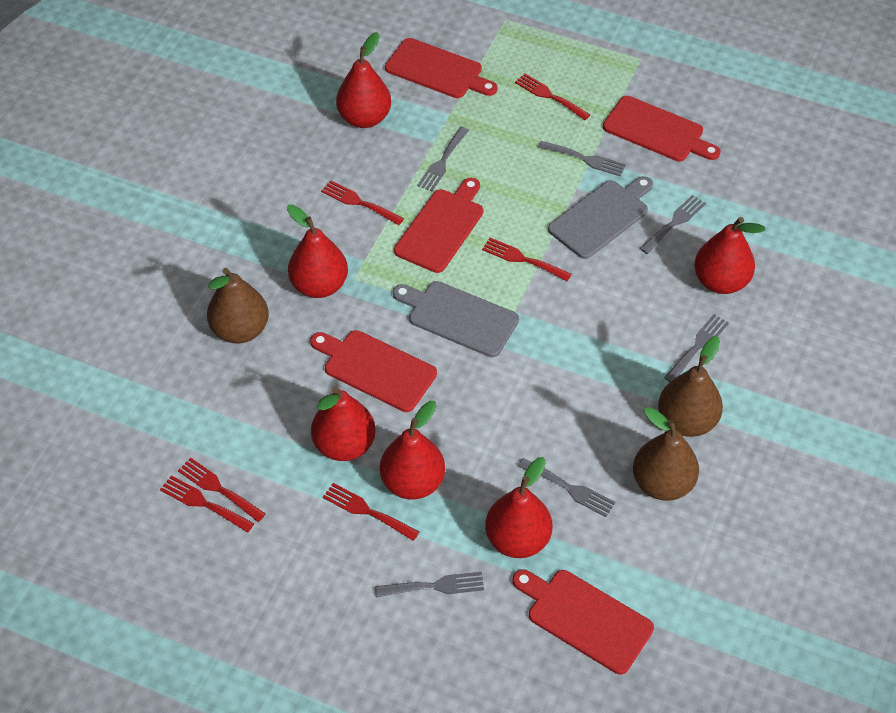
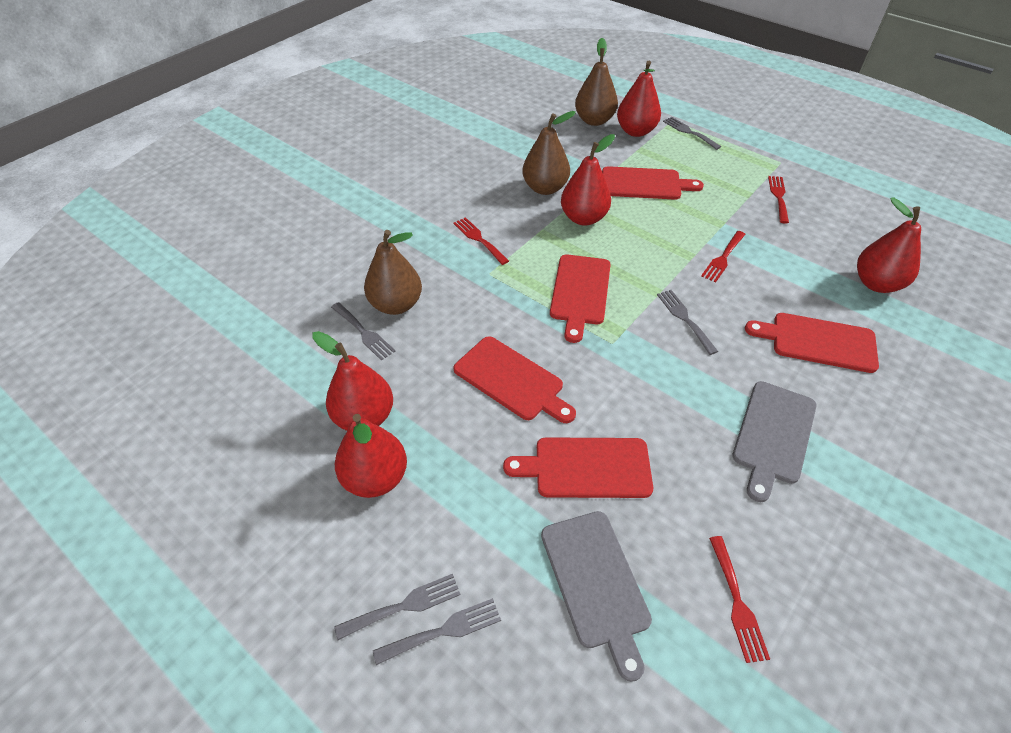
grey fork: 6 -> 5
red fork: 6 -> 4
red pear: 6 -> 5

